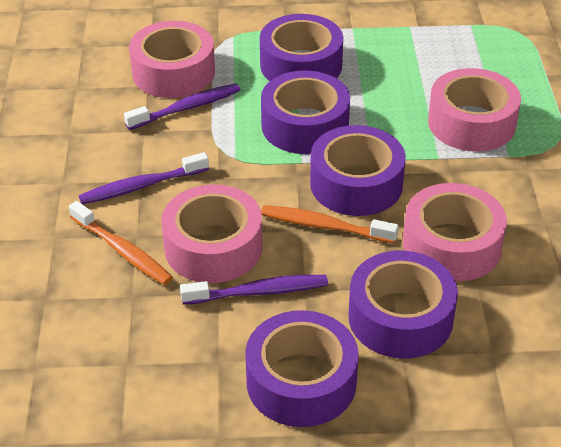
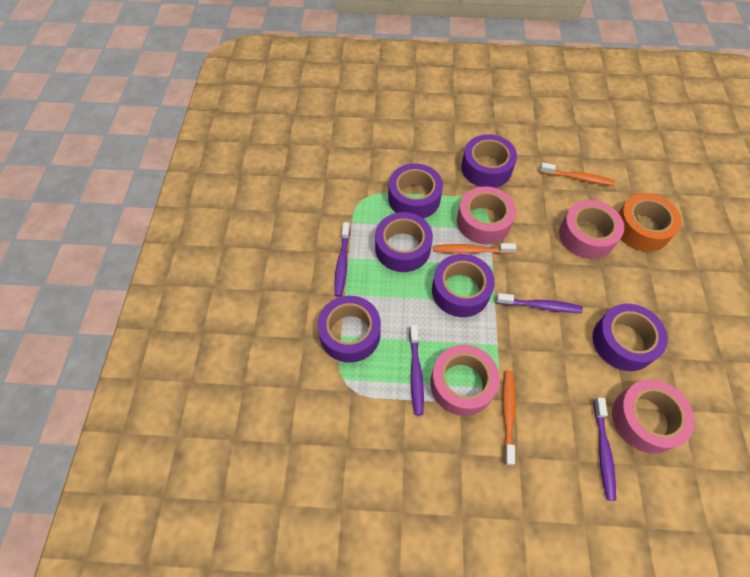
orange tape: 0 -> 1
orange toothbrush: 2 -> 3
purple tape: 5 -> 6
purple toothbrush: 3 -> 4

